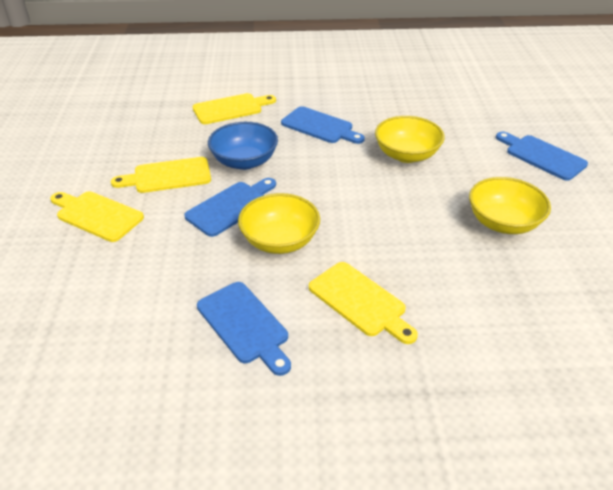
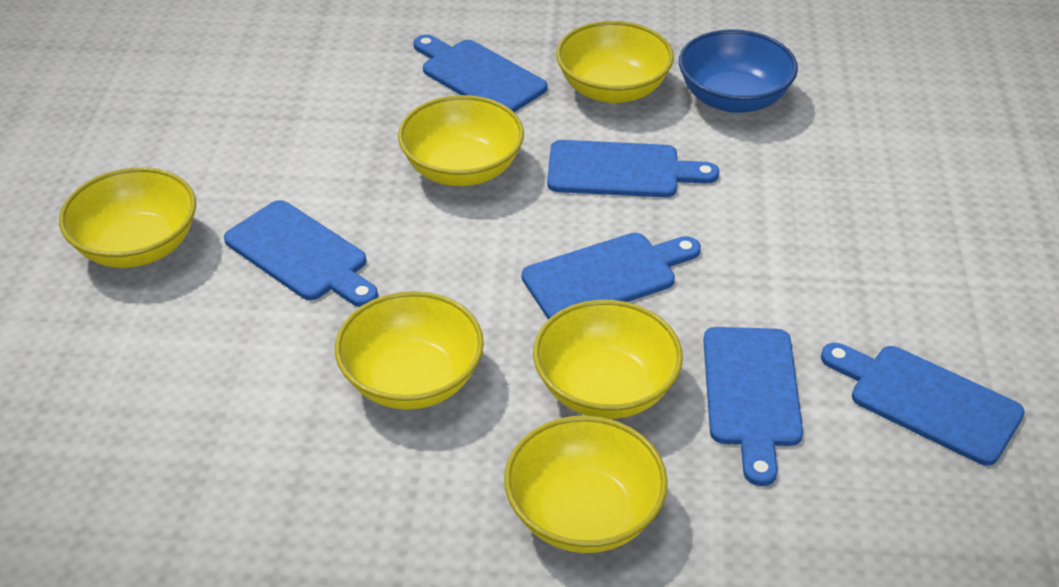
blue cutting board: 4 -> 6
yellow bowl: 3 -> 6
yellow cutting board: 4 -> 0

